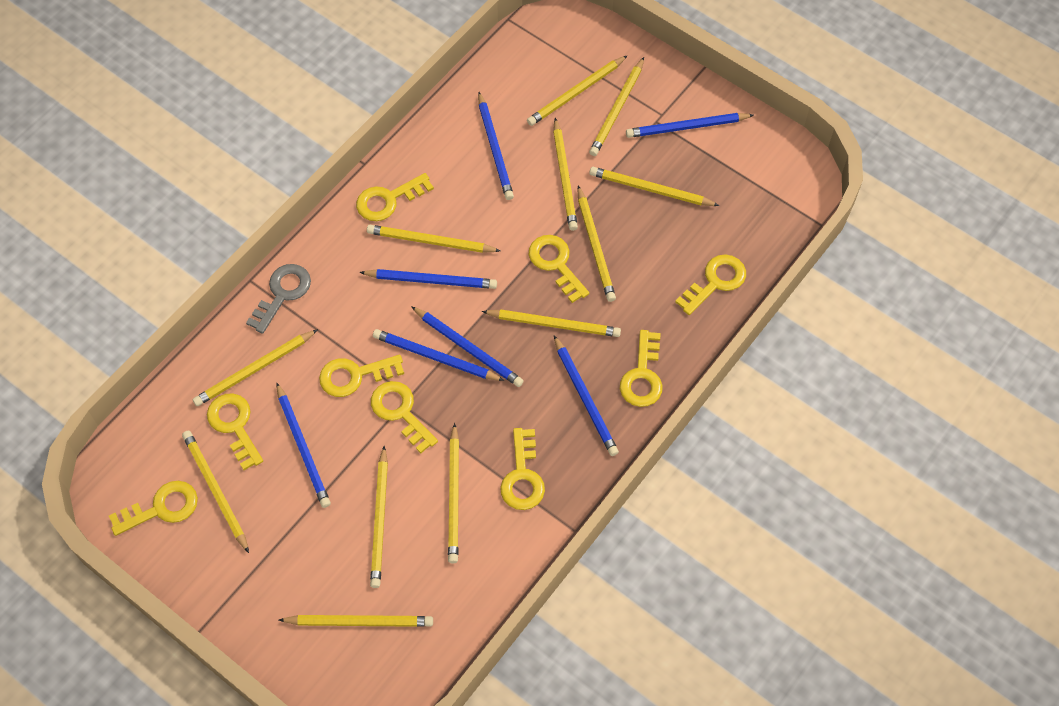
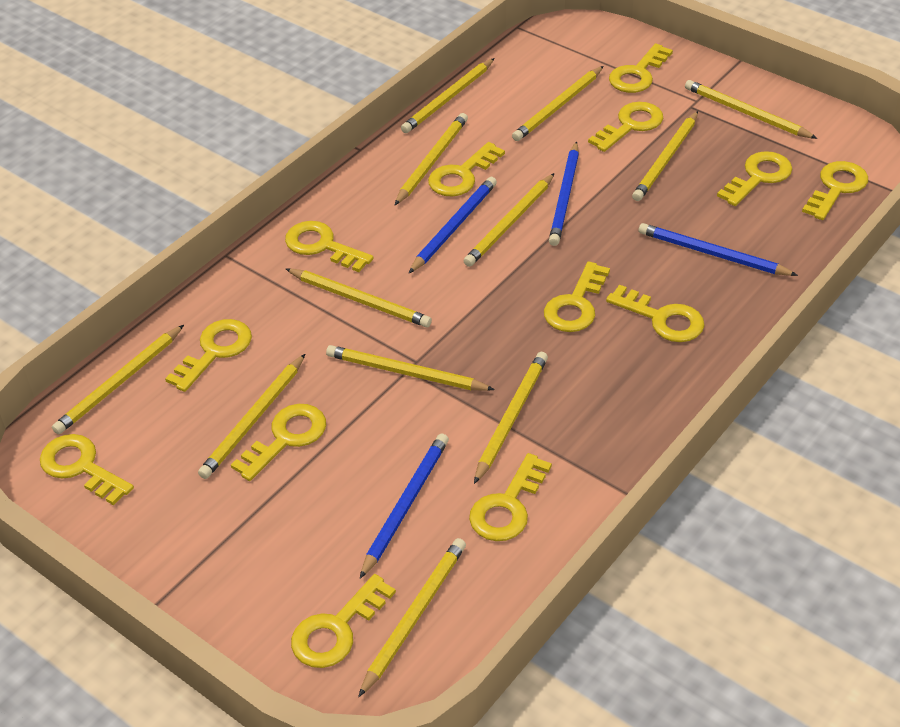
blue pencil: 7 -> 4
grey key: 1 -> 0
yellow key: 9 -> 13

